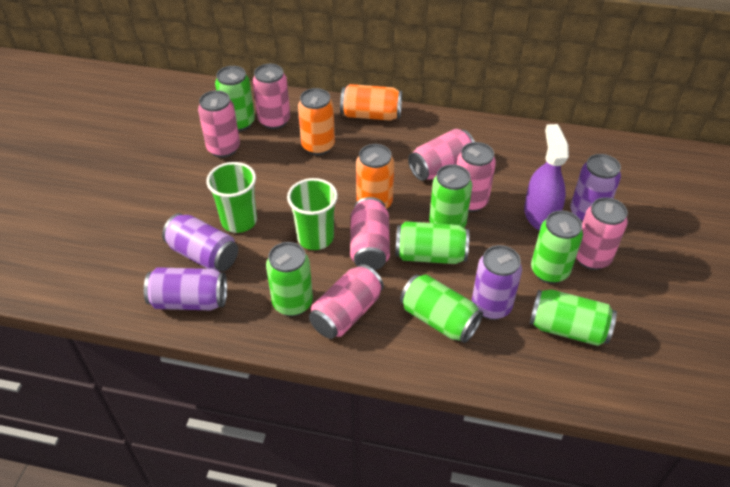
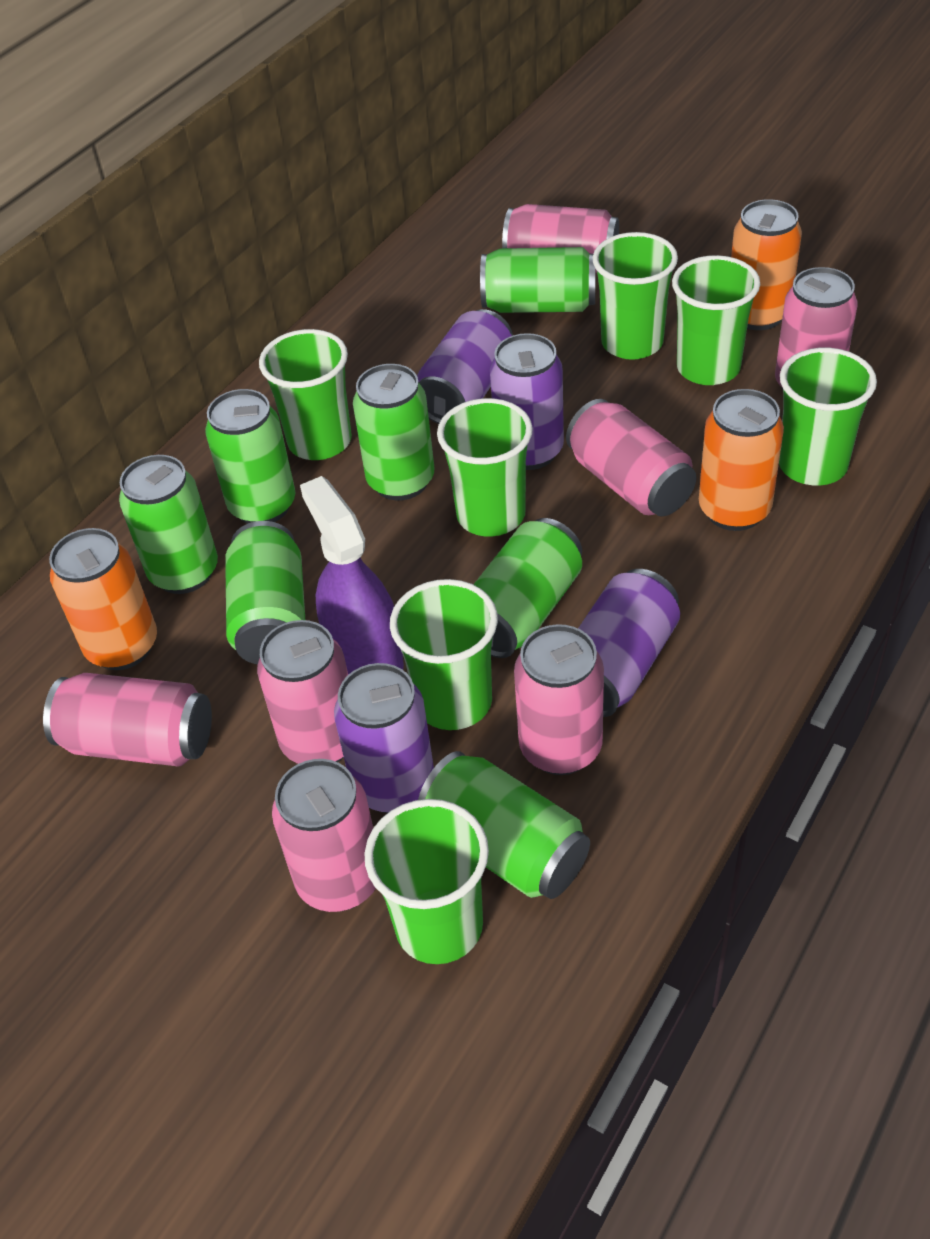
green cup: 2 -> 7

